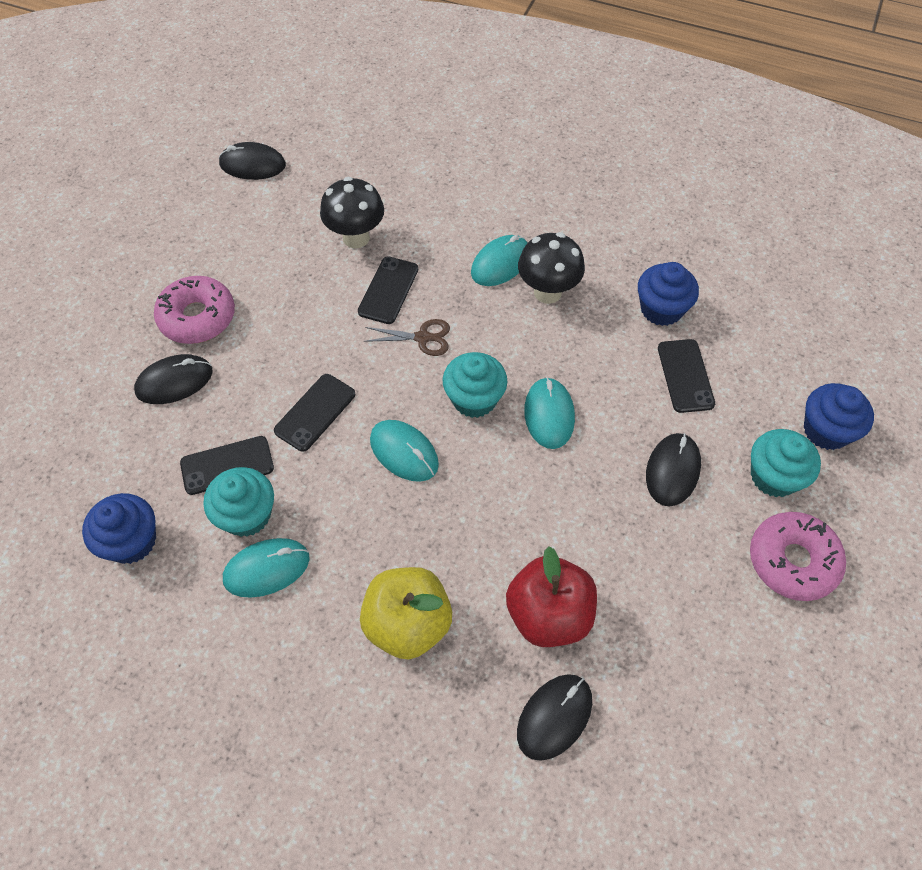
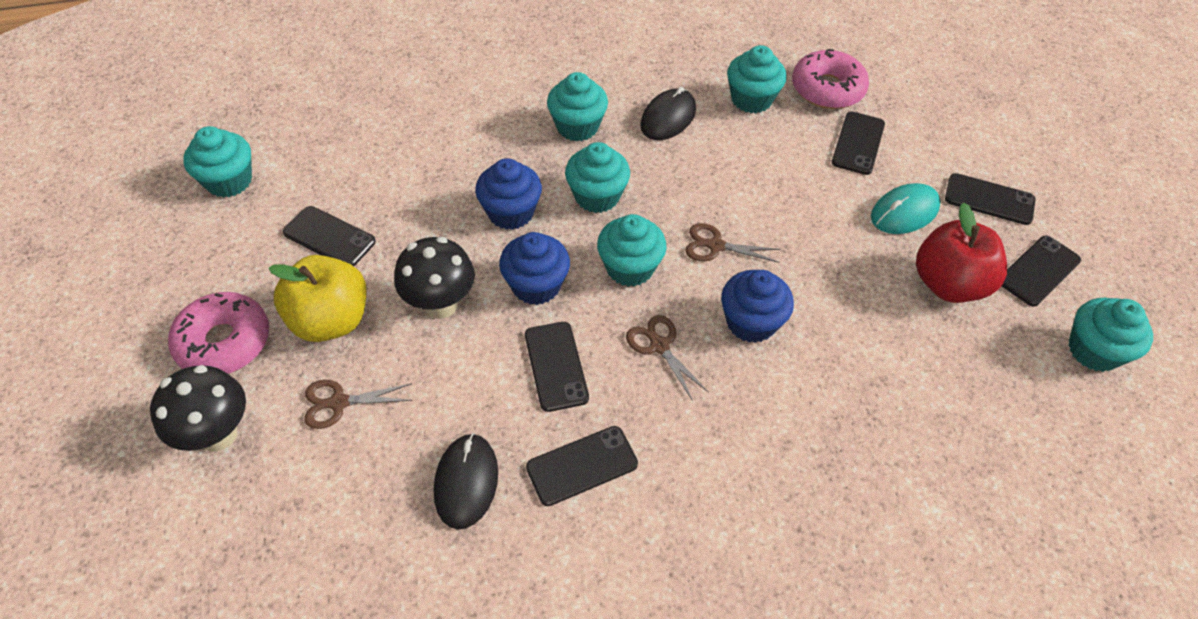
black mouse: 4 -> 2
black phone: 4 -> 6
brown scissors: 1 -> 3
turquoise cupcake: 3 -> 6
turquoise mouse: 4 -> 1

